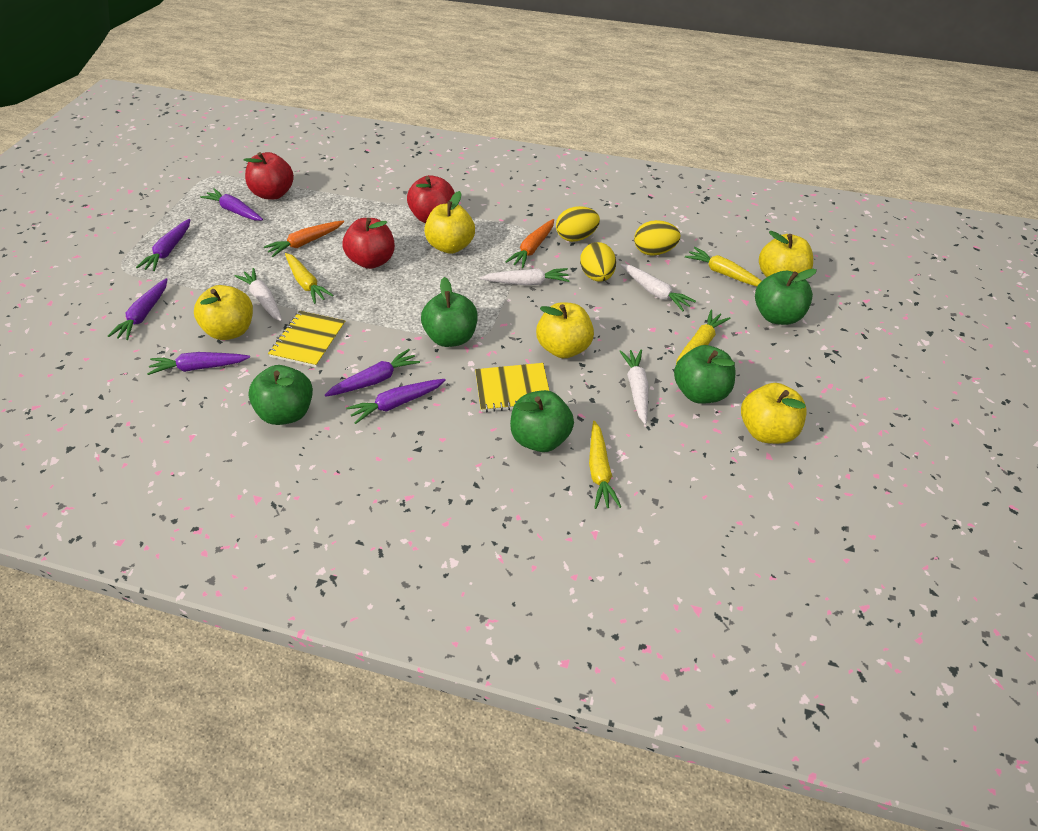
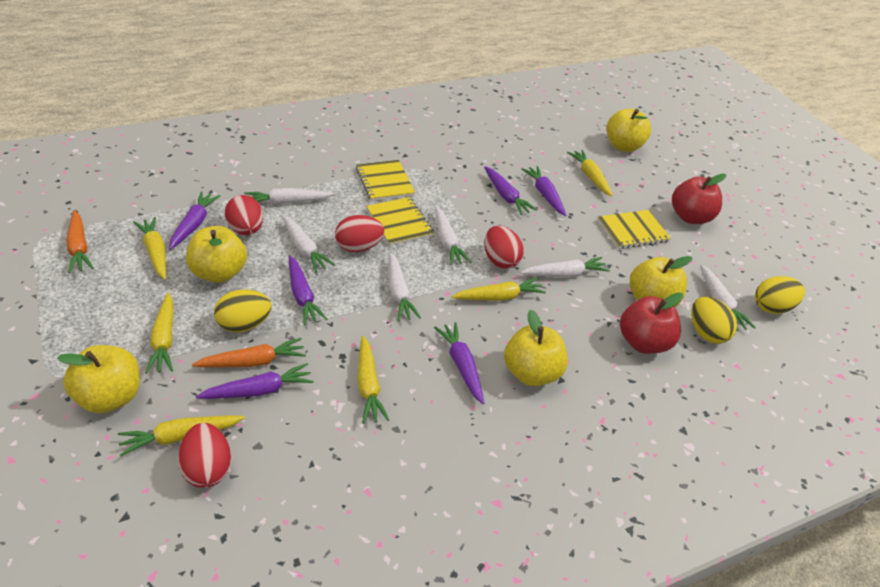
green apple: 5 -> 0
red apple: 3 -> 2
red egg: 0 -> 4
white carrot: 4 -> 6
yellow carrot: 4 -> 6
yellow notebook: 2 -> 3

